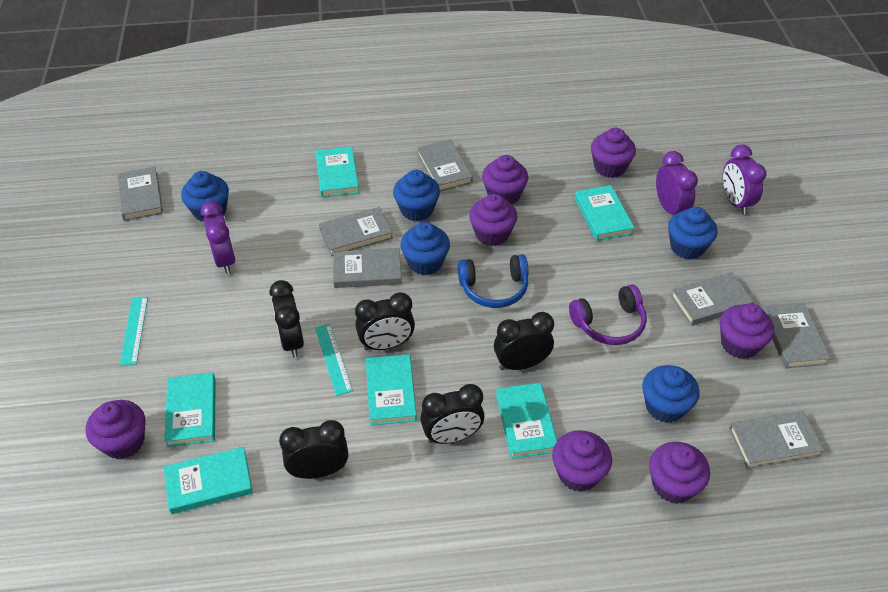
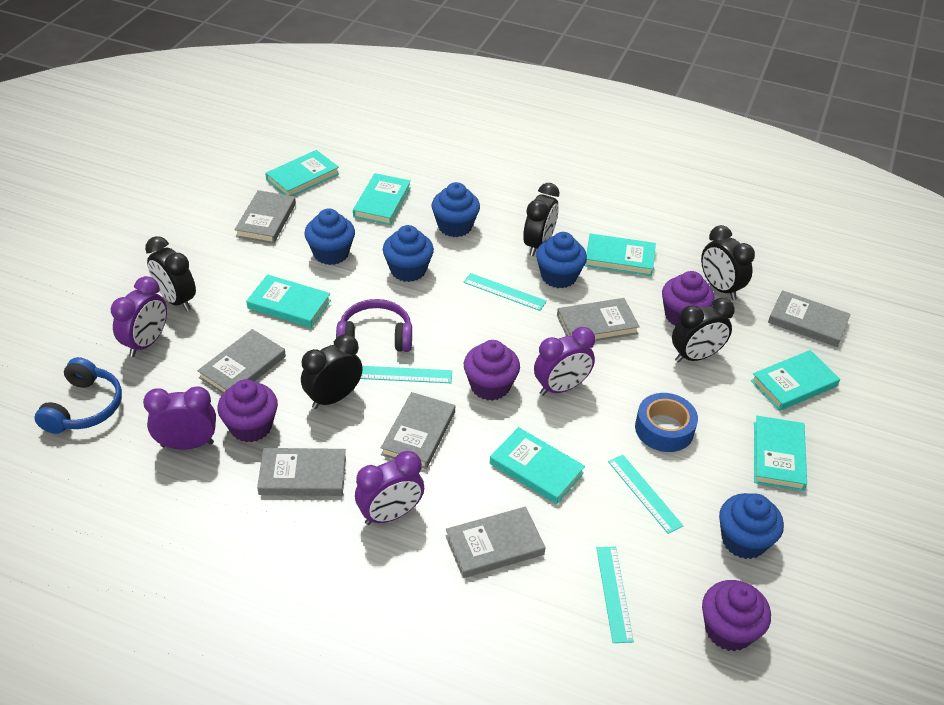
blue tape: 0 -> 1
purple clock: 3 -> 4
purple cupcake: 7 -> 4
turquoise book: 6 -> 7
turquoise ruler: 2 -> 4

